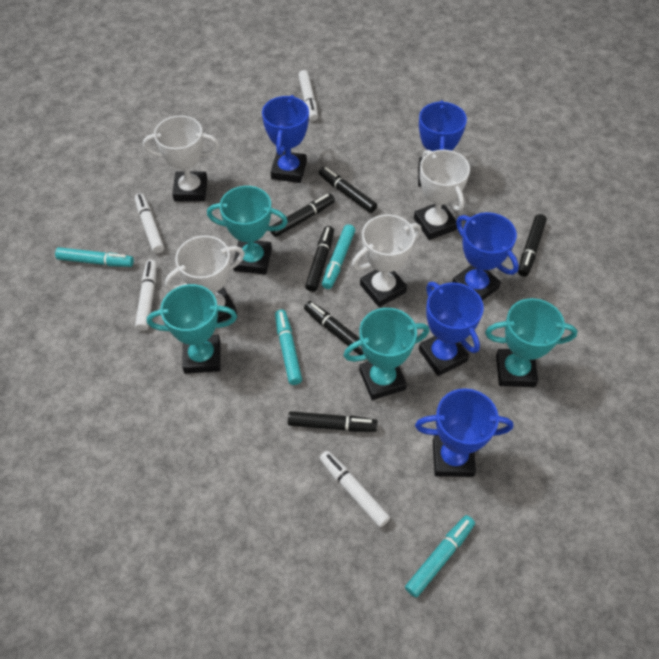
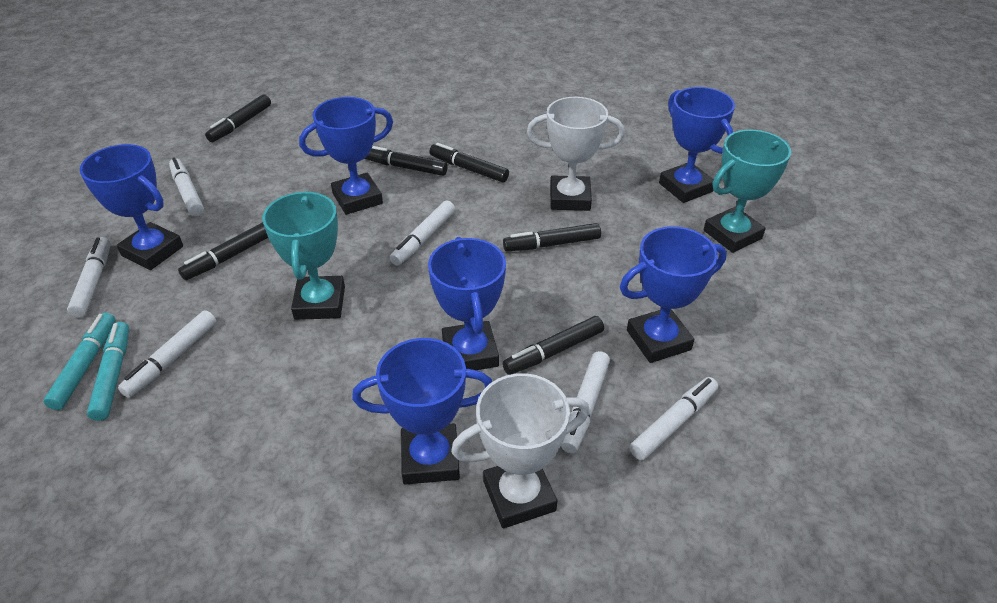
blue trophy: 5 -> 6
turquoise marker: 4 -> 2
turquoise trophy: 4 -> 2
white marker: 4 -> 6
white trophy: 4 -> 2

